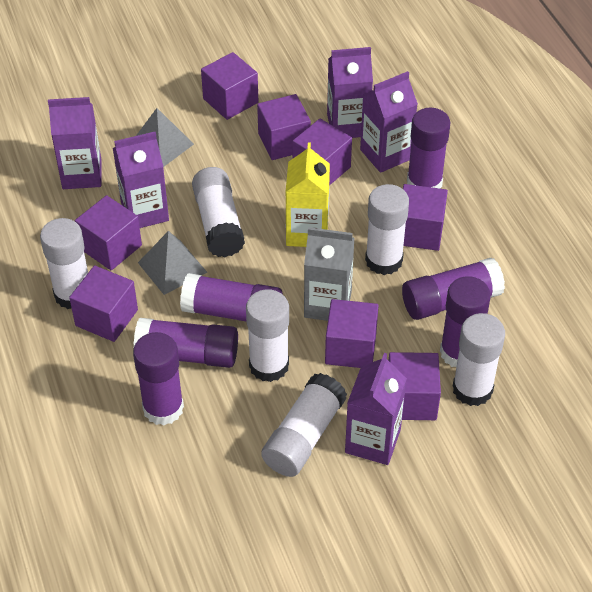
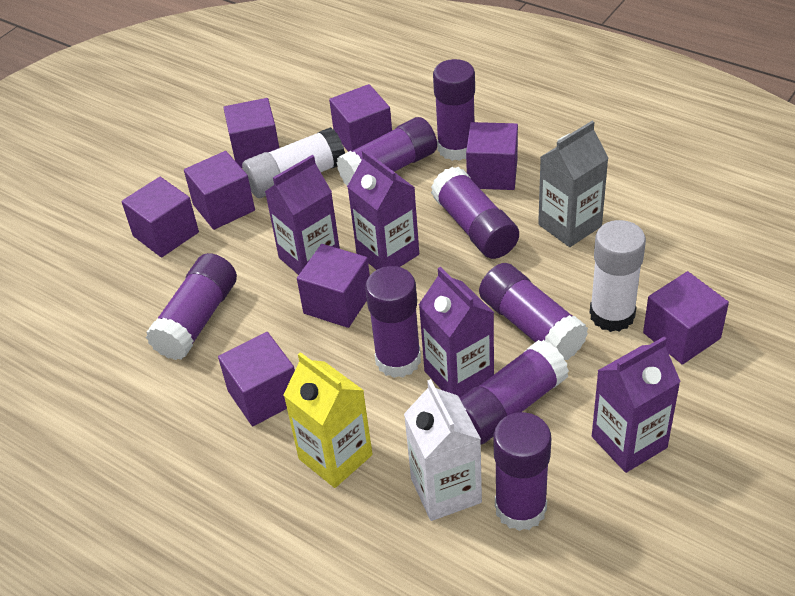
grey pyramid: 2 -> 0
purple carton: 5 -> 4
purple glue stick: 6 -> 8
white carton: 0 -> 1
white glue stick: 6 -> 2

